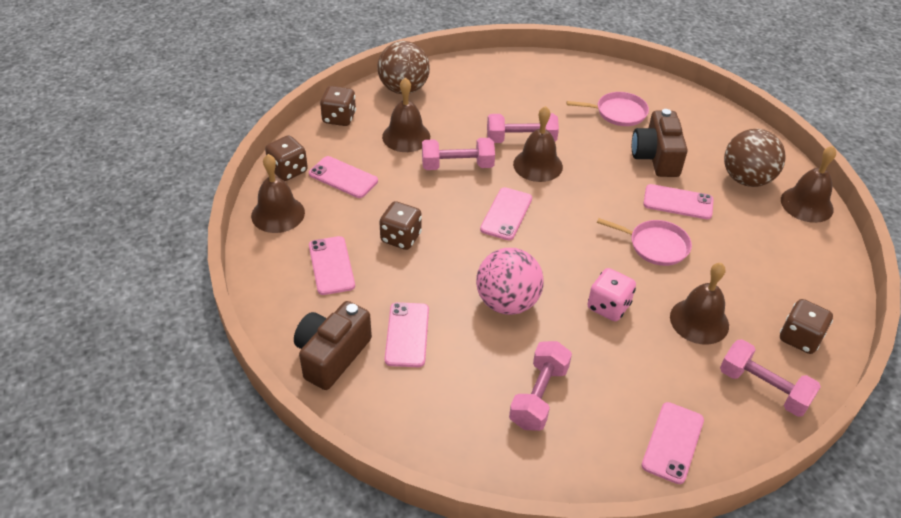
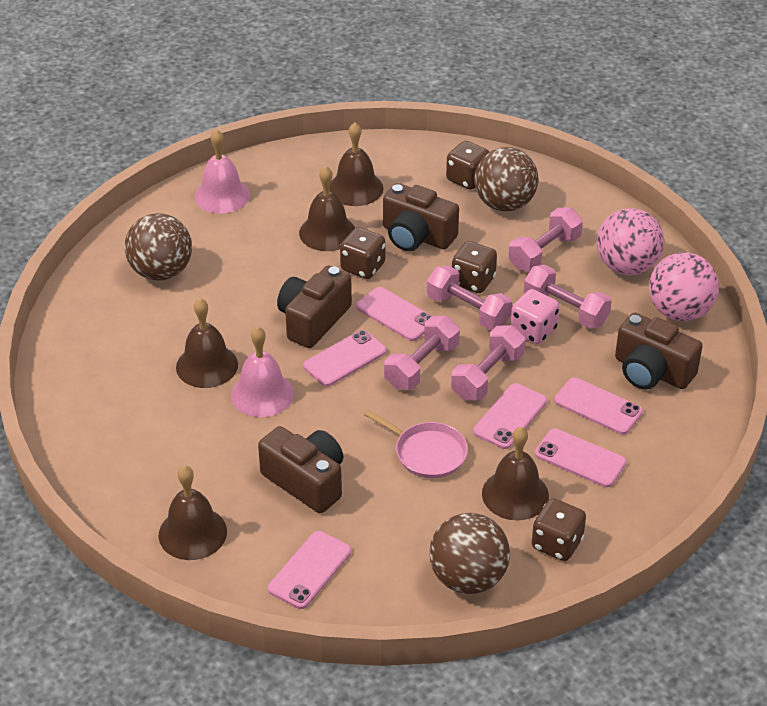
brown ball: 2 -> 3
brown camera: 2 -> 4
pink ball: 1 -> 2
pink bell: 0 -> 2
pink dumbbell: 4 -> 5
pink pan: 2 -> 1

